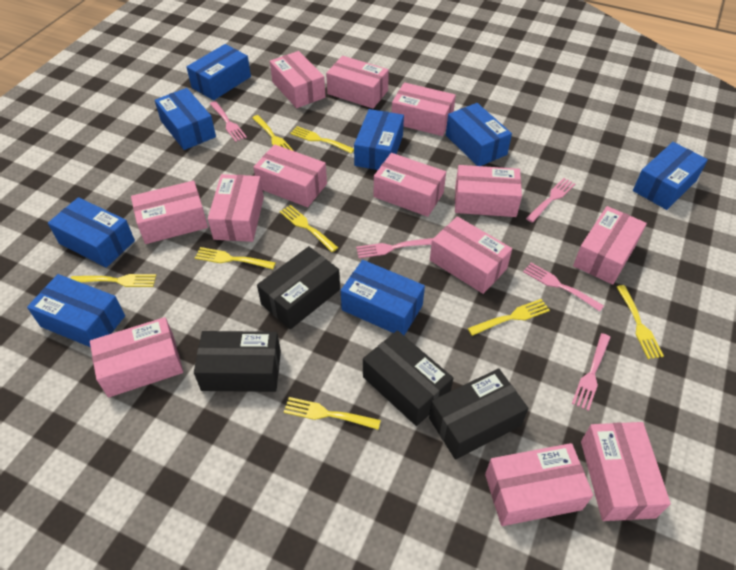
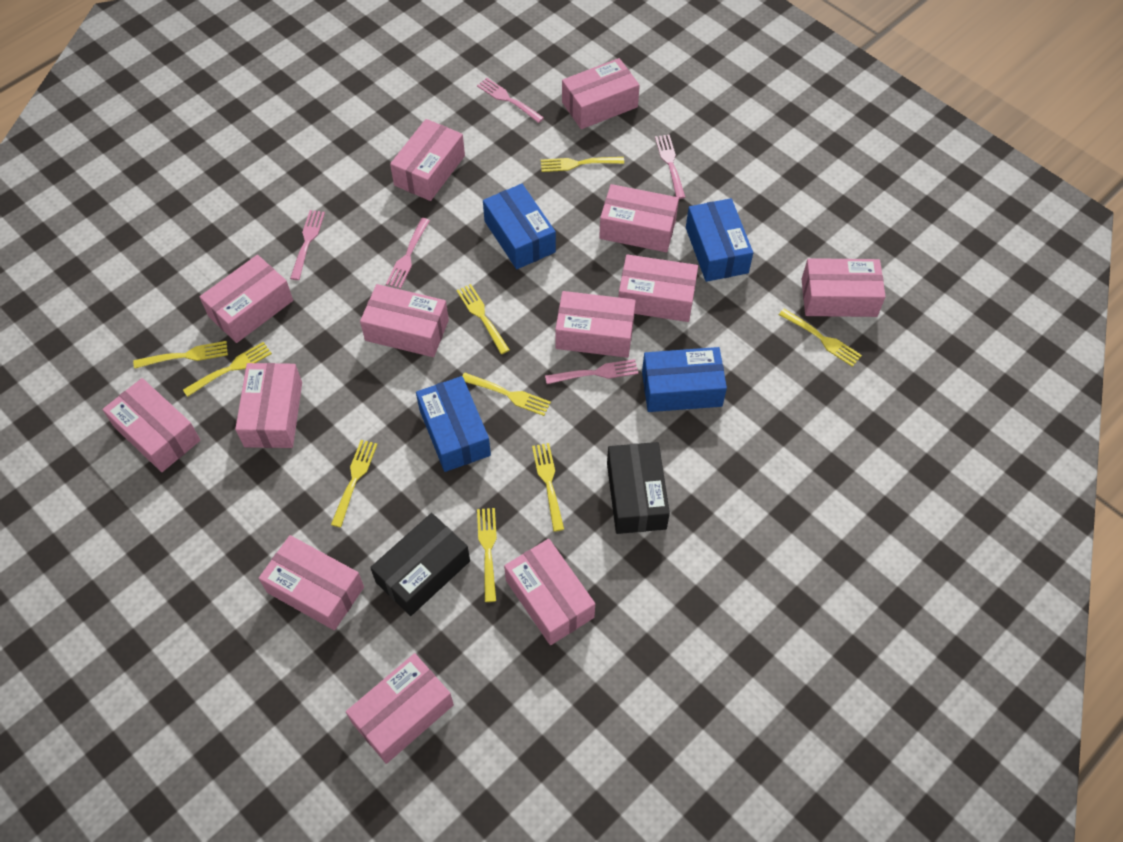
black box: 4 -> 2
blue box: 8 -> 4
yellow fork: 8 -> 9

